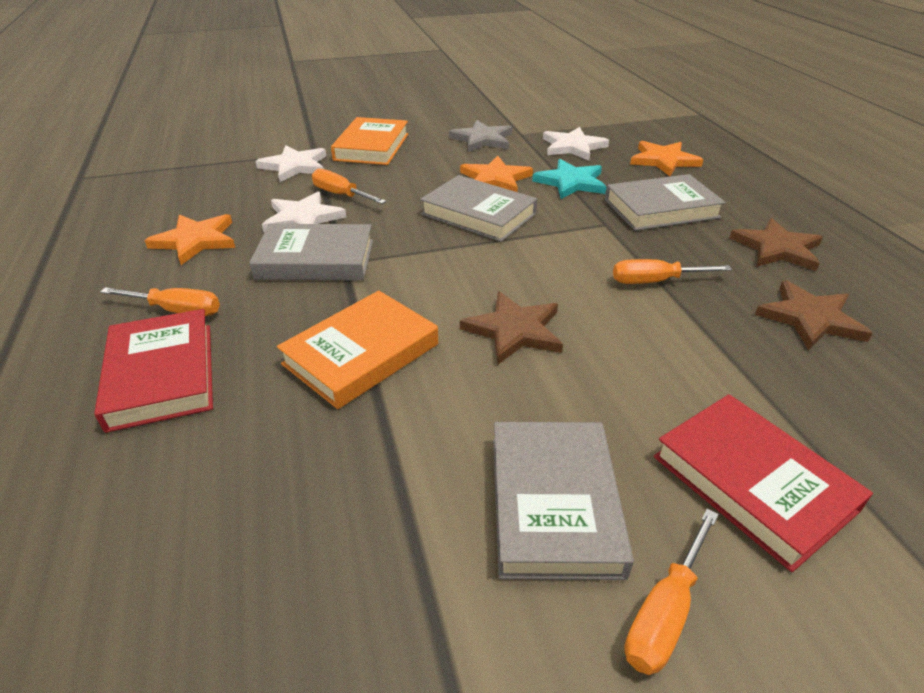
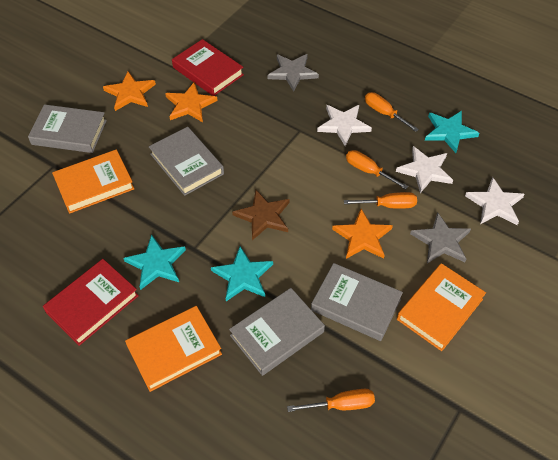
brown star: 3 -> 1
grey star: 1 -> 2
orange book: 2 -> 3
turquoise star: 1 -> 3

